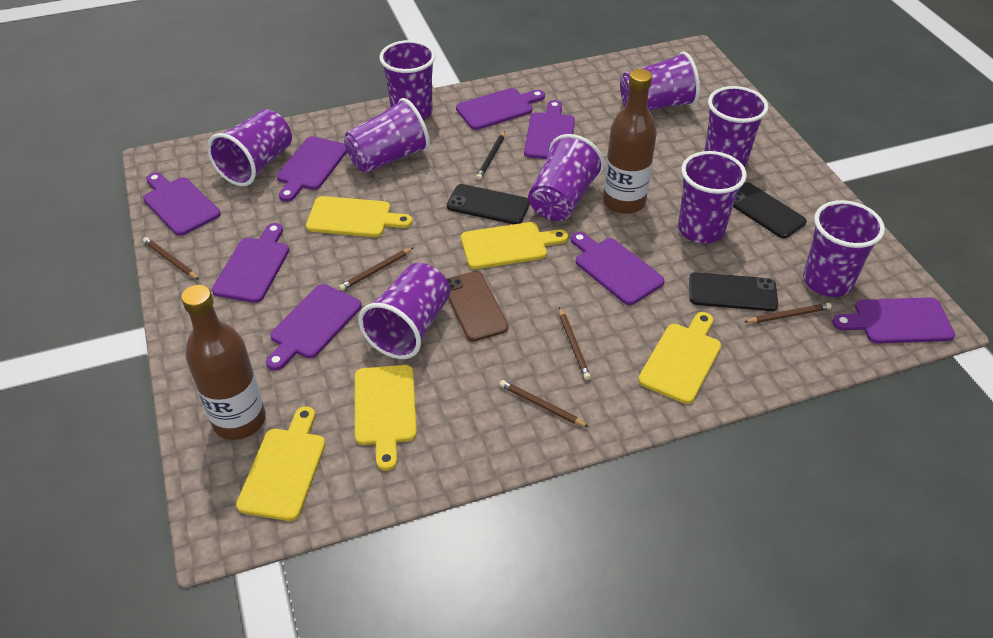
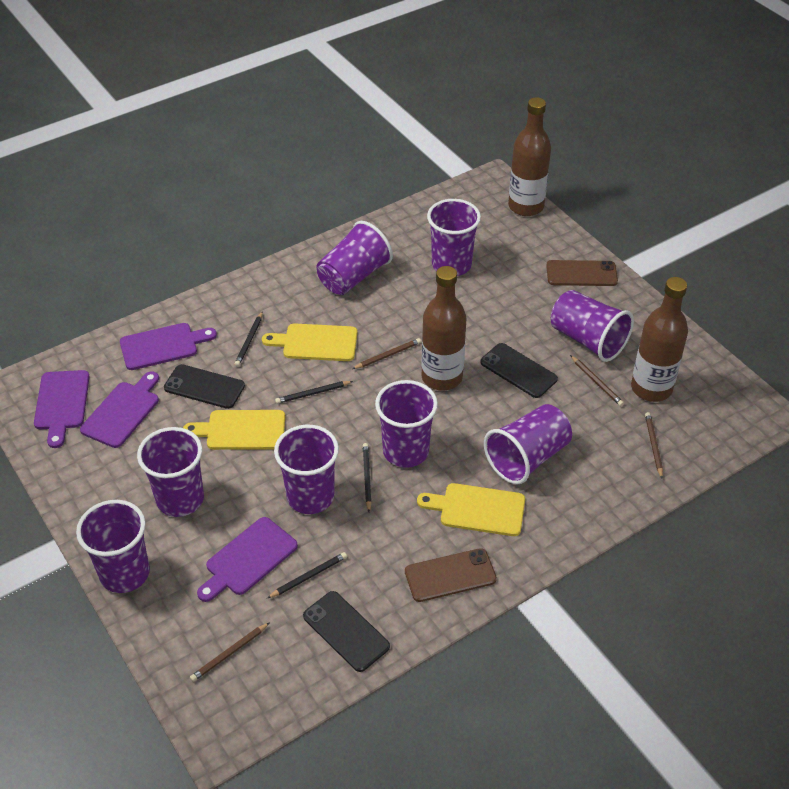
black pencil: 1 -> 4
brown bottle: 2 -> 3
brown pencil: 5 -> 4
brown phone: 1 -> 2
purple cup: 9 -> 8
purple cutting board: 8 -> 4
yellow cutting board: 5 -> 3

